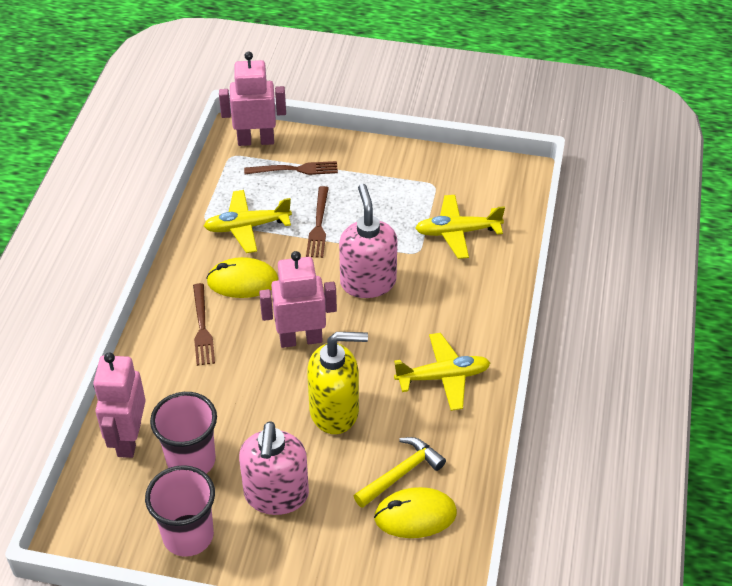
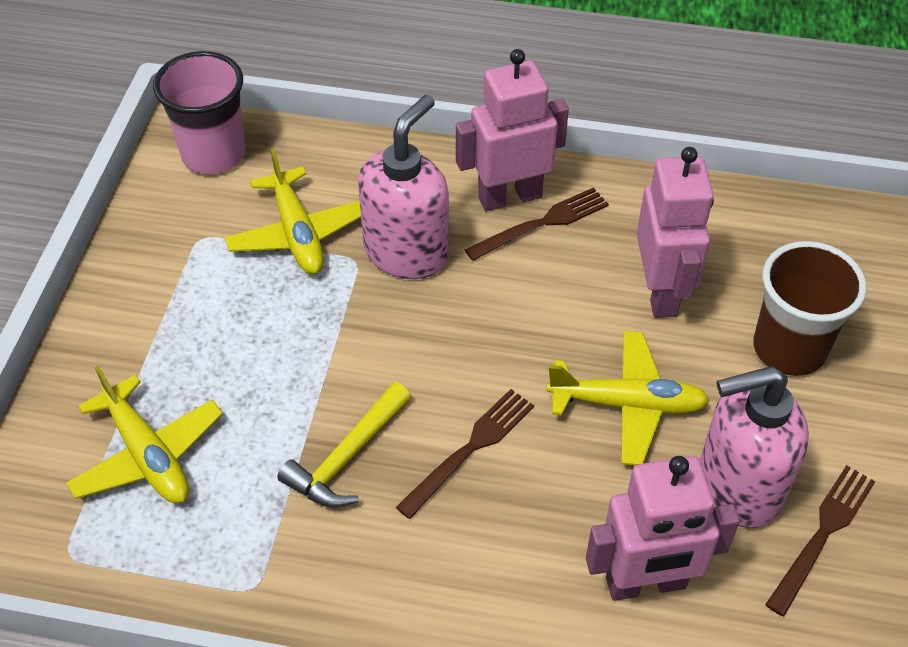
brown cup: 0 -> 1
pink cup: 2 -> 1
yellow mouse: 2 -> 0
yellow soap dispenser: 1 -> 0

